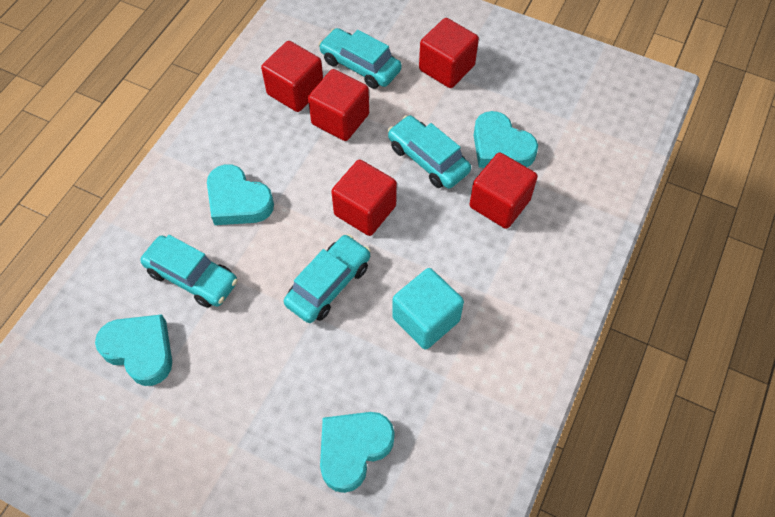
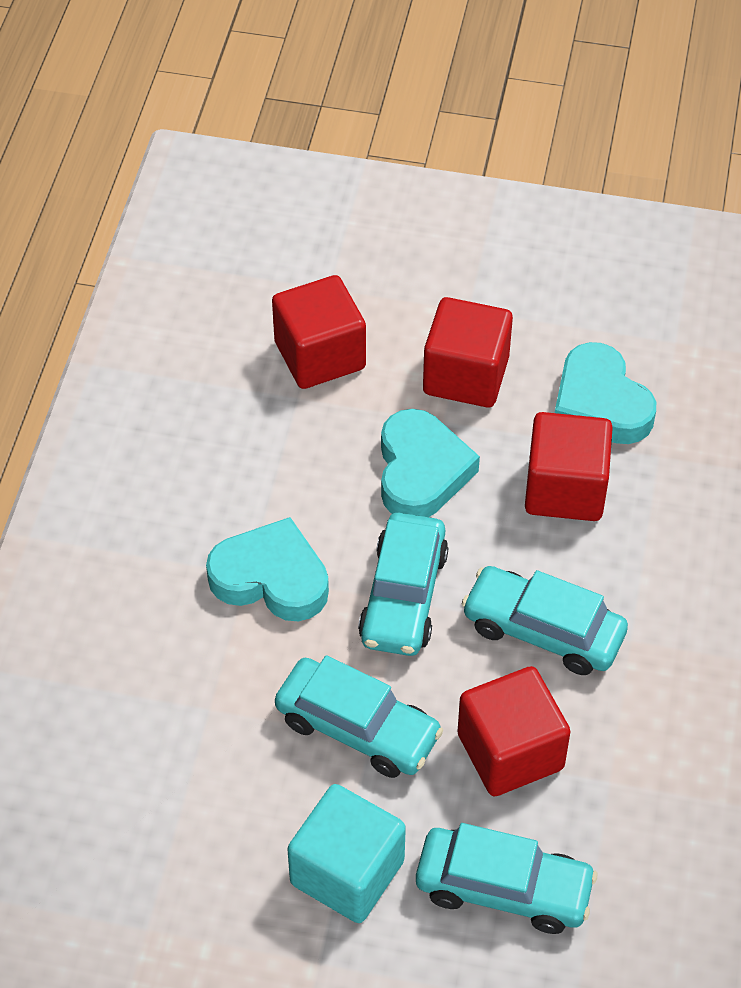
red cube: 5 -> 4
turquoise heart: 4 -> 3

